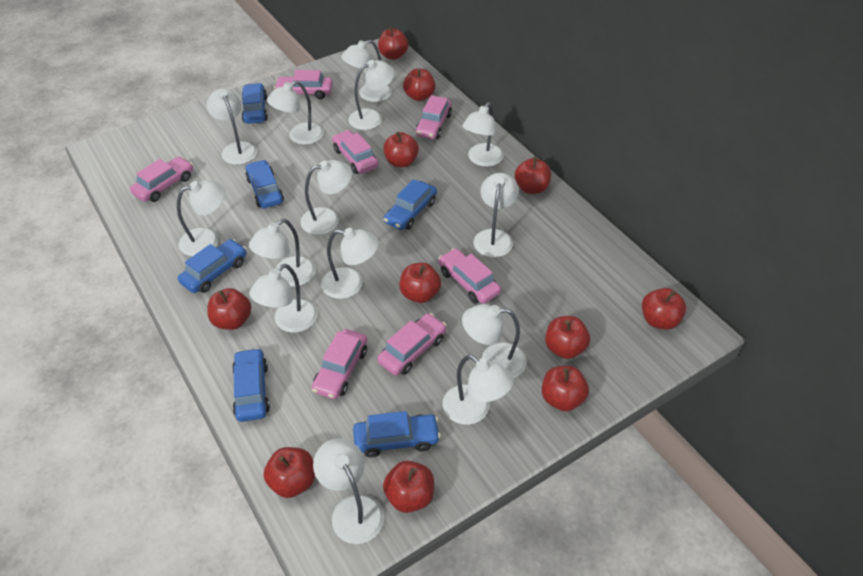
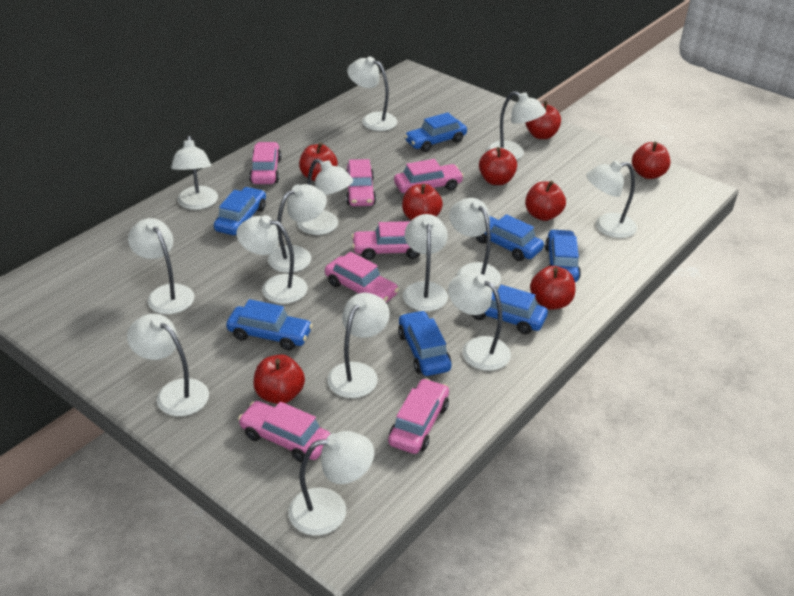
blue car: 6 -> 7
red apple: 11 -> 8

